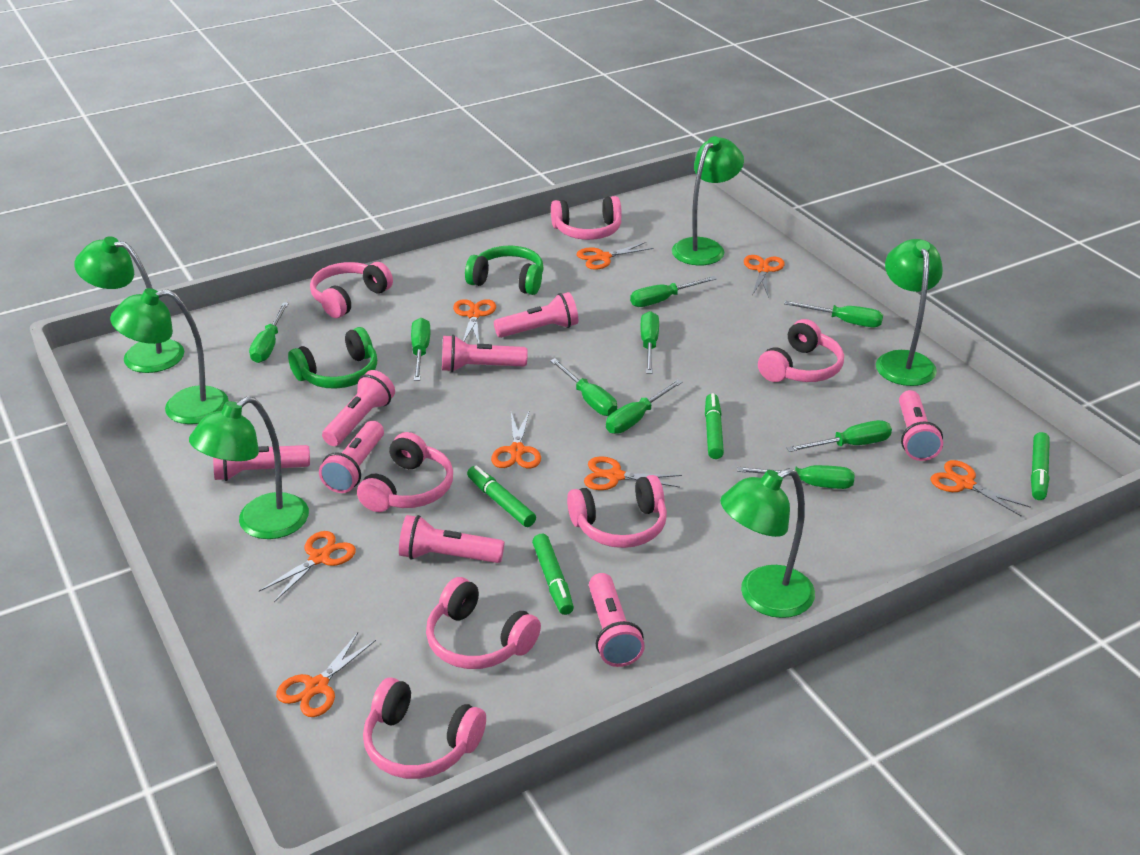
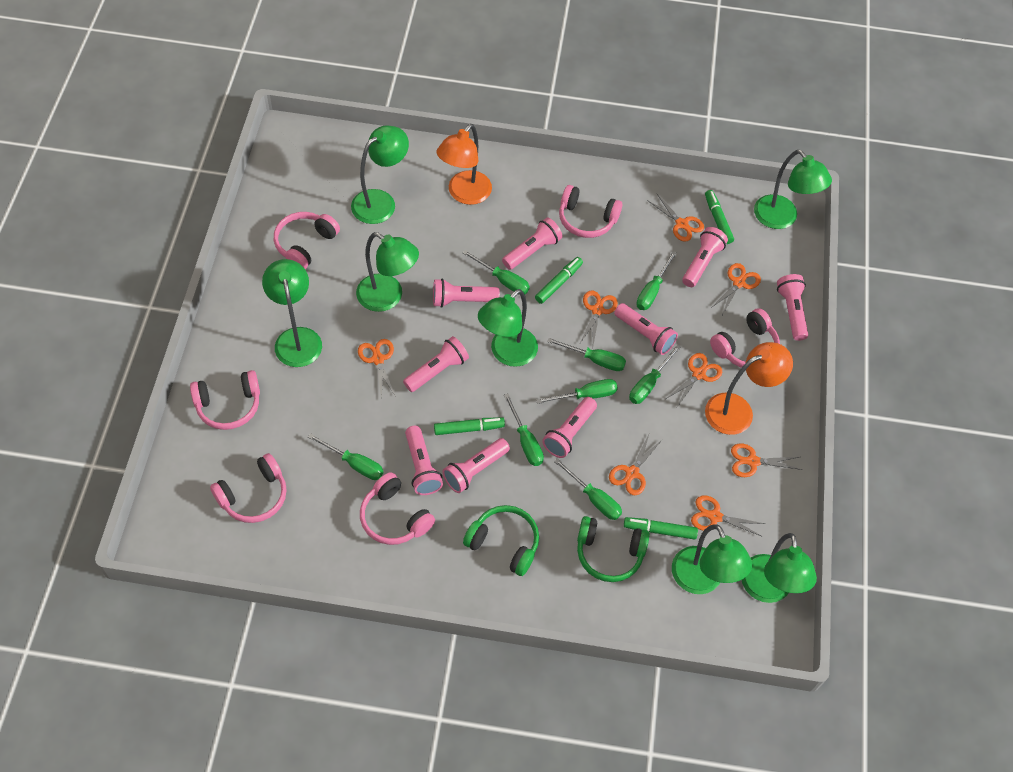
green lamp: 6 -> 7
green screwdriver: 9 -> 8
orange lamp: 0 -> 2
pink flashlight: 8 -> 9
pink headphones: 7 -> 6

